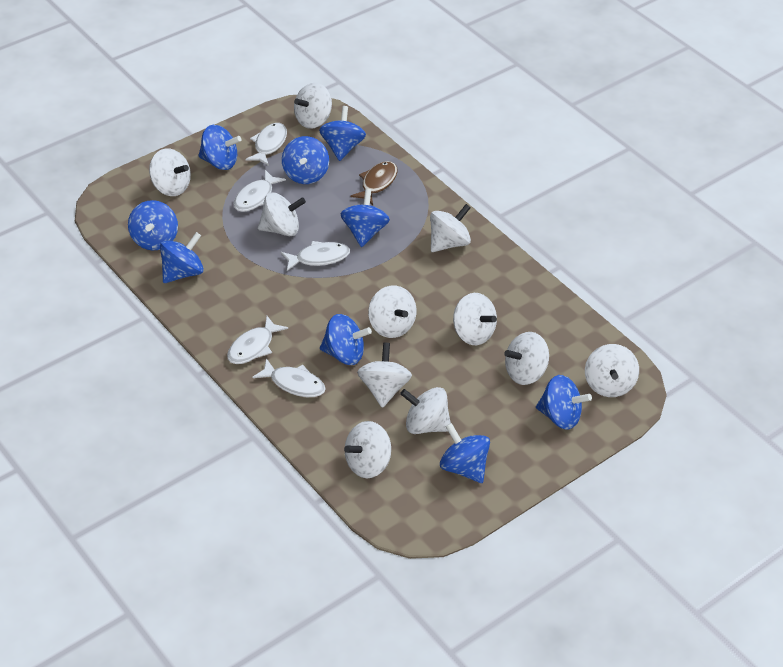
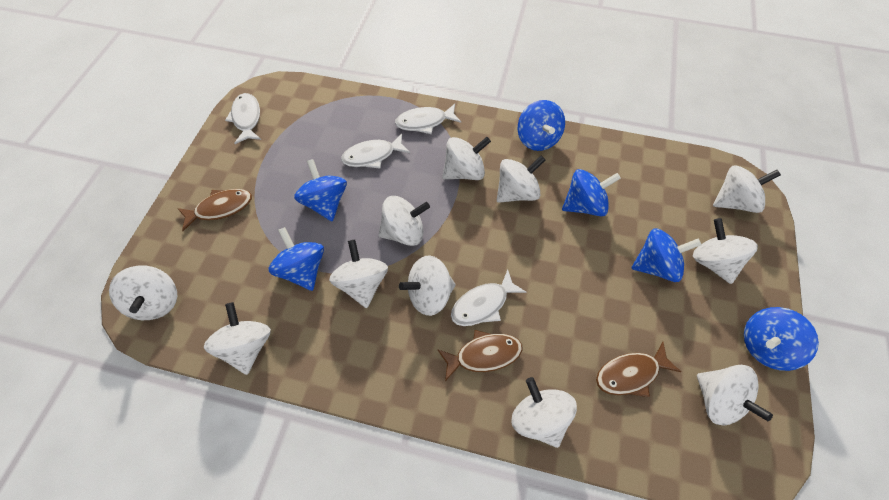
blue spinning top: 9 -> 6
brown fish: 1 -> 3
white fish: 5 -> 4

